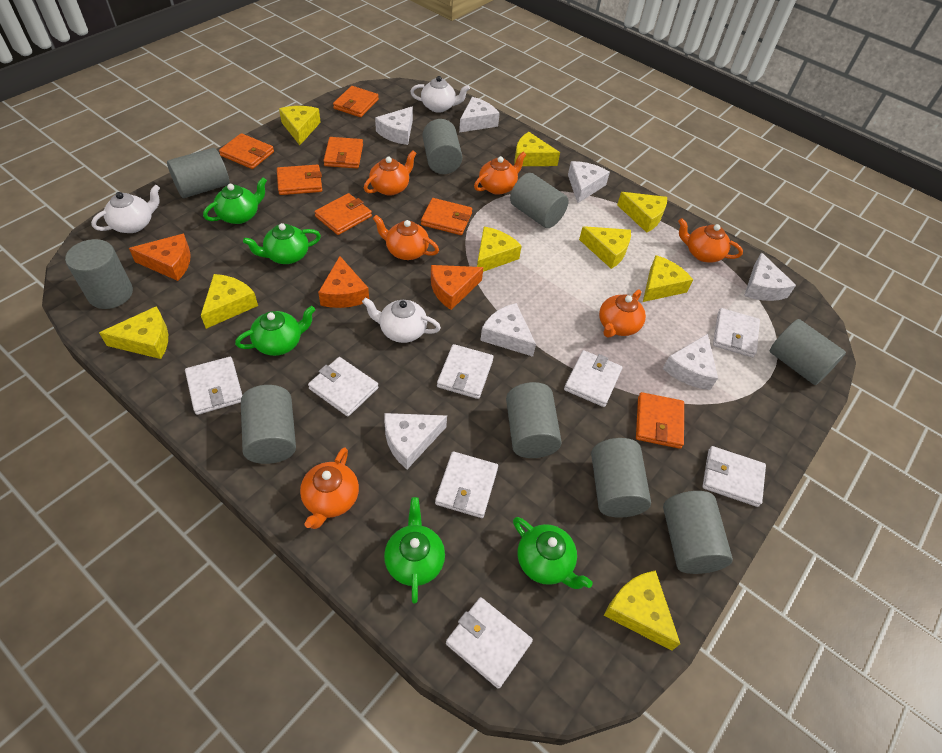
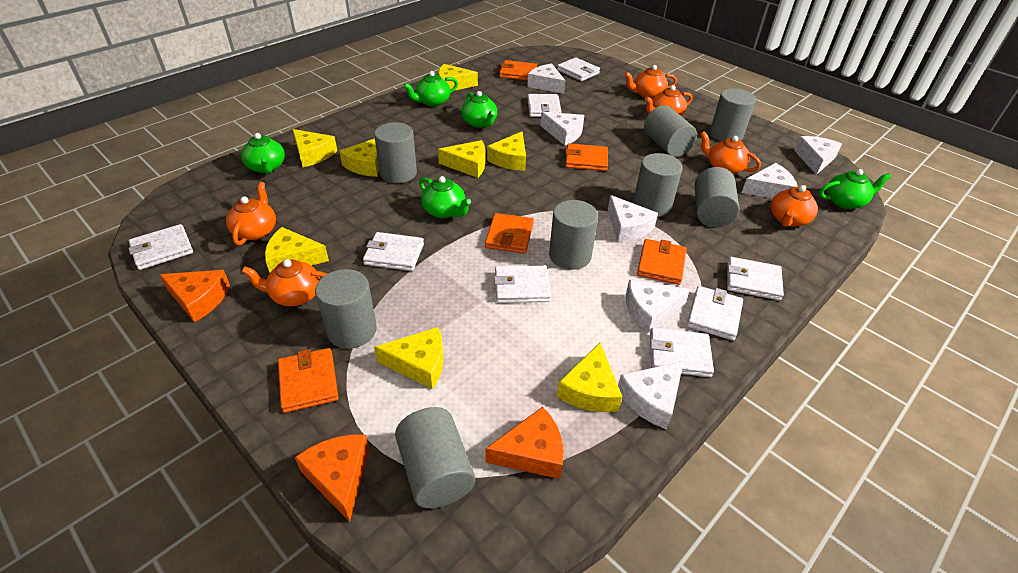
grey cylinder: 9 -> 8
orange wallet: 7 -> 5
white teapot: 3 -> 0
yellow cheese: 9 -> 8

